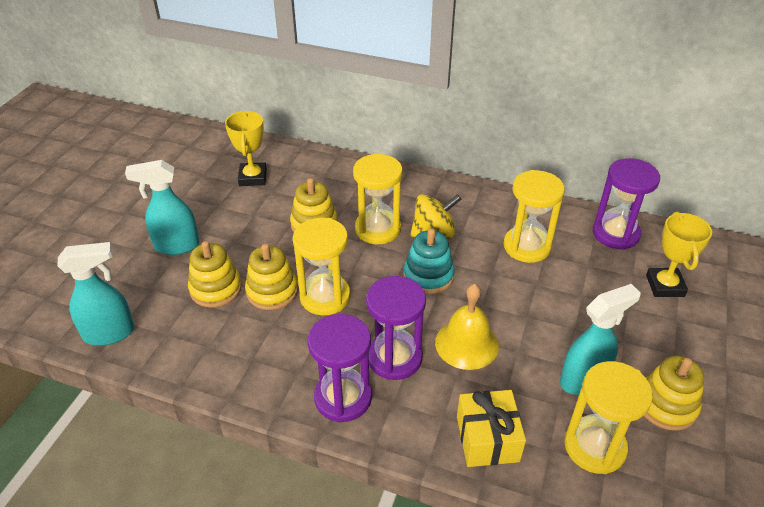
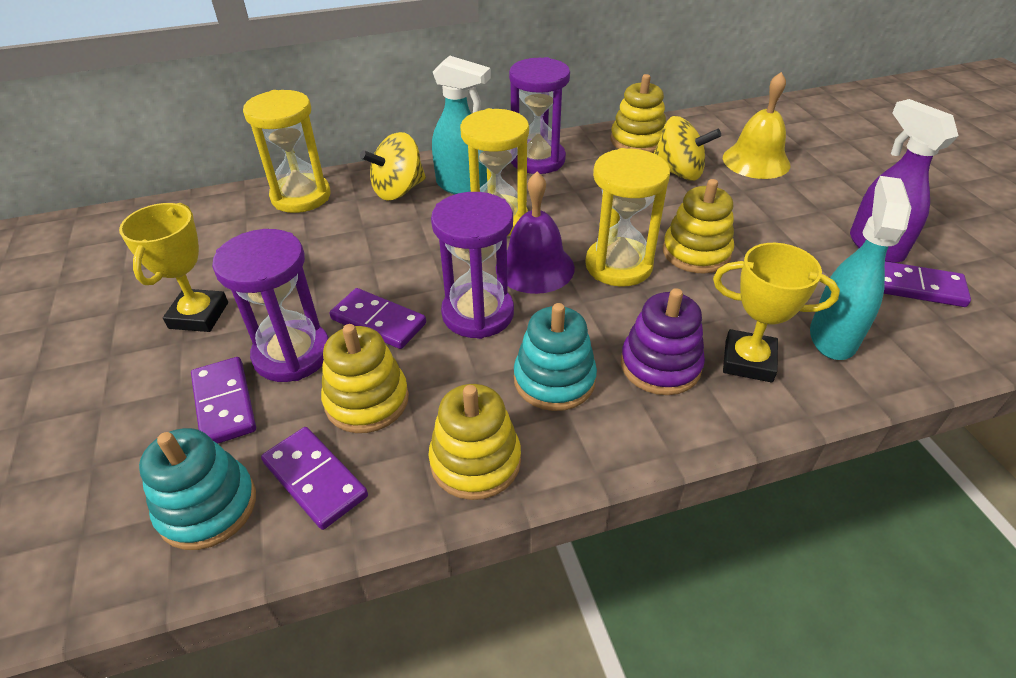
purple bell: 0 -> 1
purple domino: 0 -> 4
purple spray bottle: 0 -> 1
purple stacking toy: 0 -> 1
turquoise spray bottle: 3 -> 2
turquoise stacking toy: 1 -> 2
yellow gift: 1 -> 0
yellow hourglass: 4 -> 3
yellow spinning top: 1 -> 2

